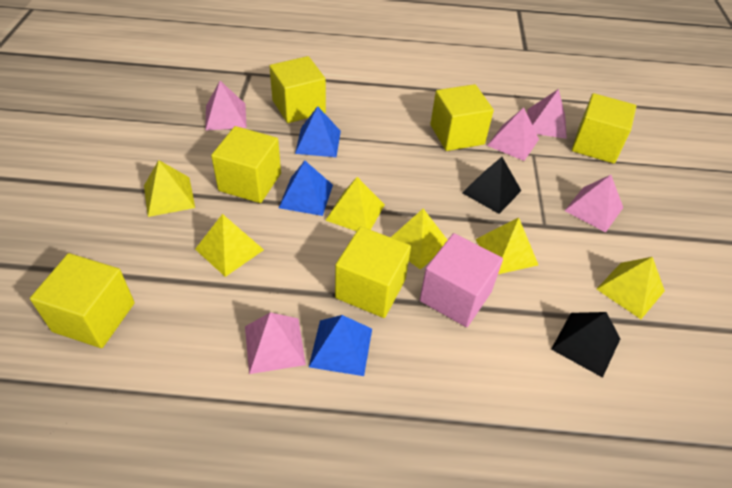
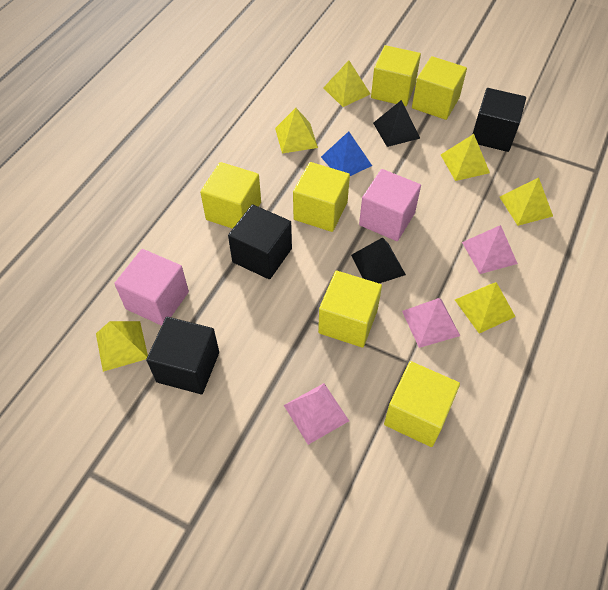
black cube: 0 -> 3
blue pyramid: 3 -> 1
pink cube: 1 -> 2
pink pyramid: 5 -> 3

